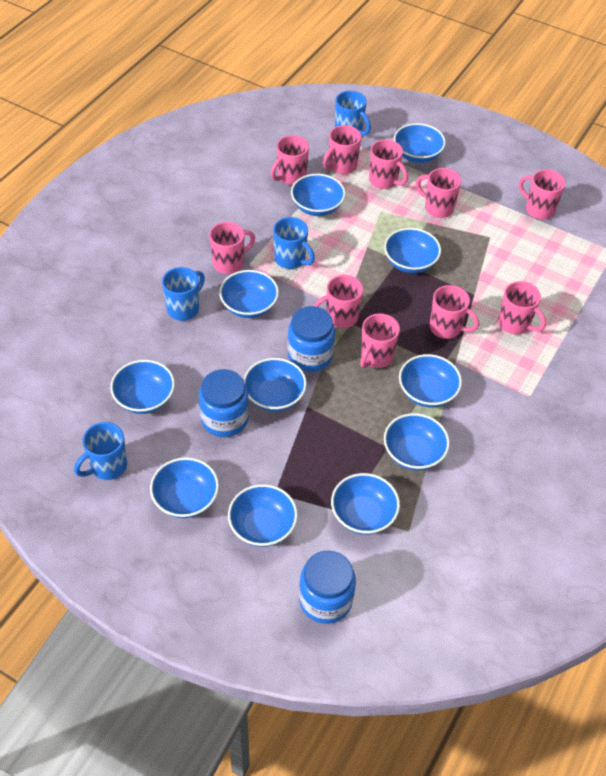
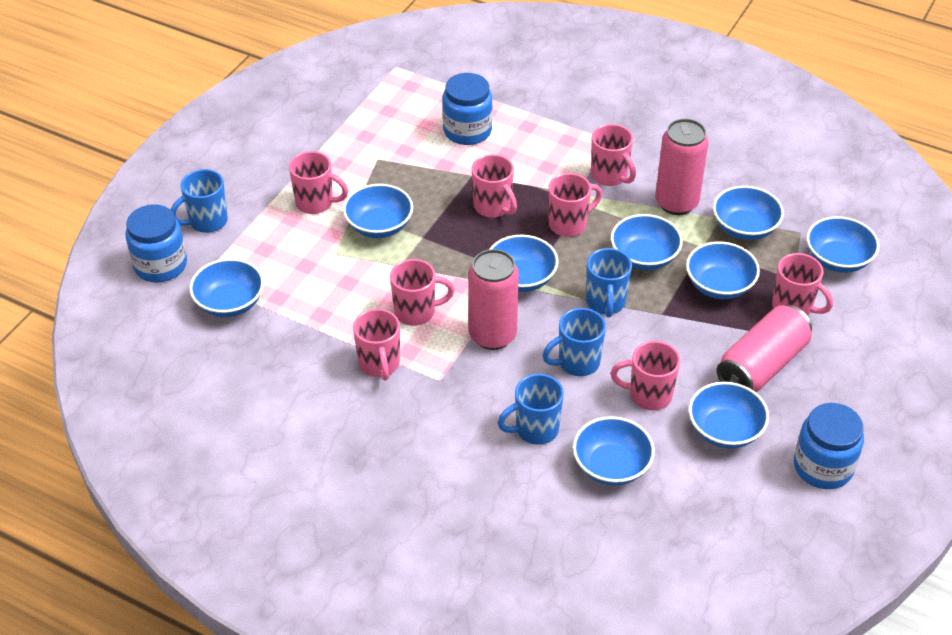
blue bowl: 11 -> 9
pink can: 0 -> 3
pink mug: 10 -> 8

